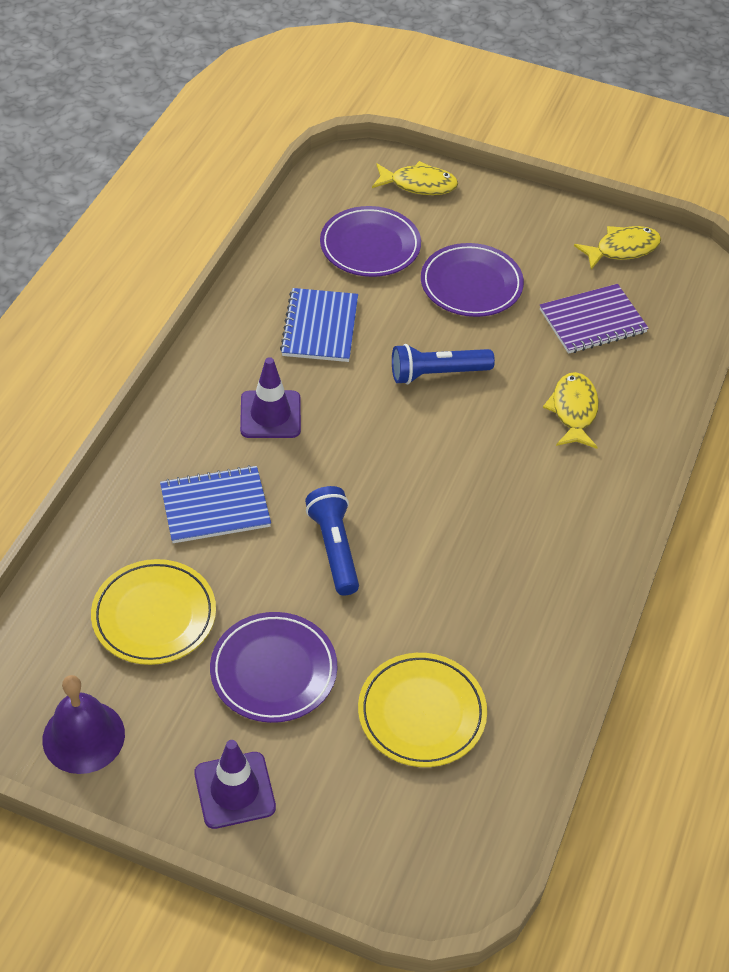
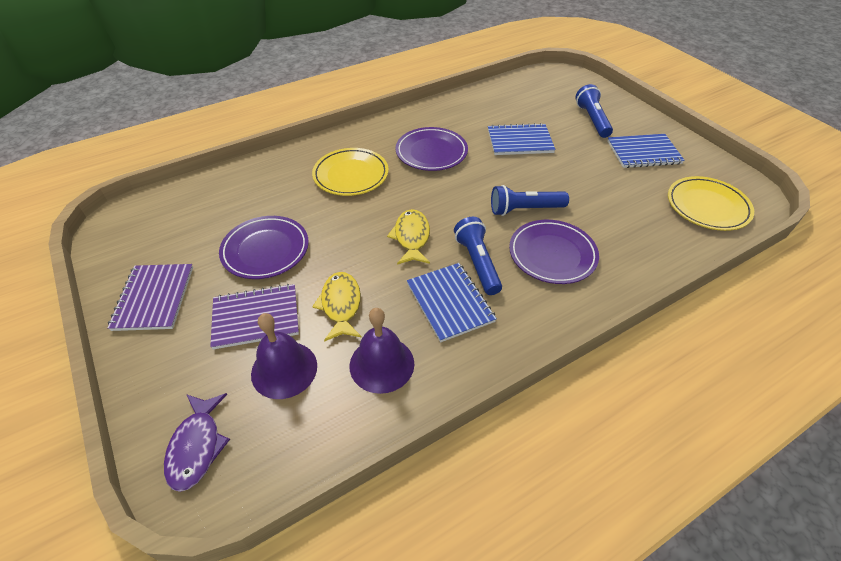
blue flashlight: 2 -> 3
blue notebook: 2 -> 3
purple bell: 1 -> 2
purple fish: 0 -> 1
purple notebook: 1 -> 2
purple traffic cone: 2 -> 0
yellow fish: 3 -> 2

